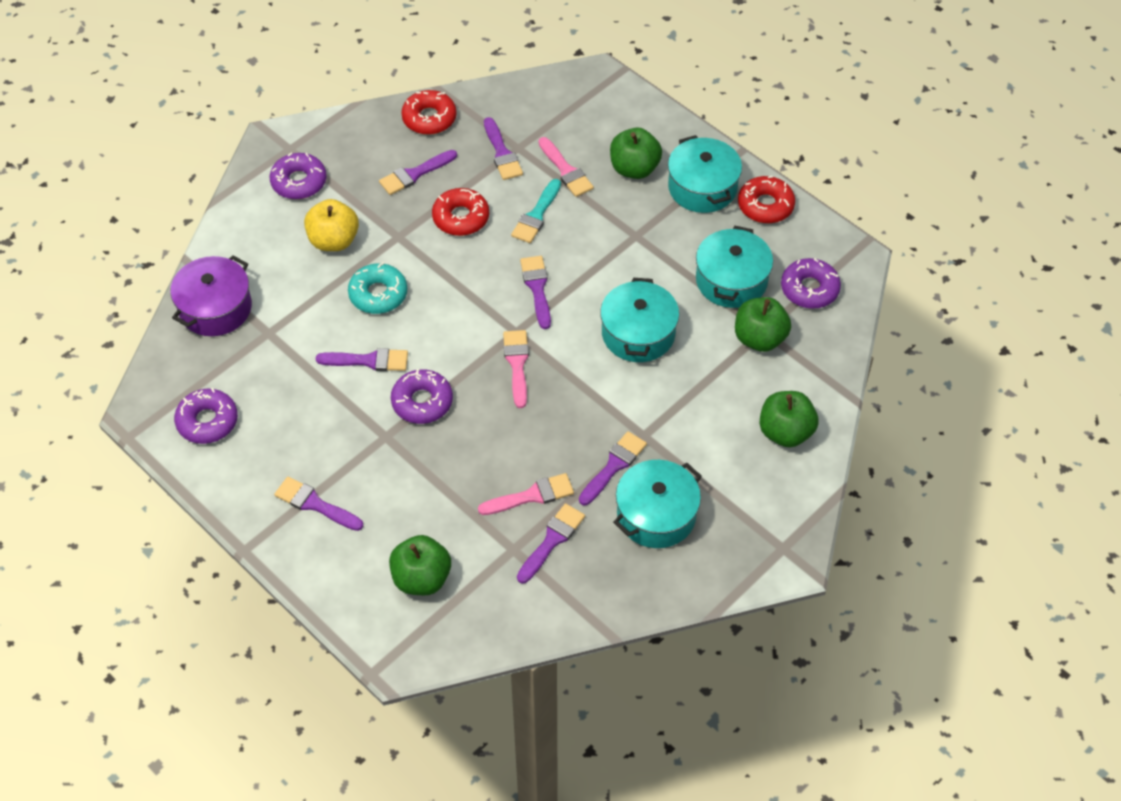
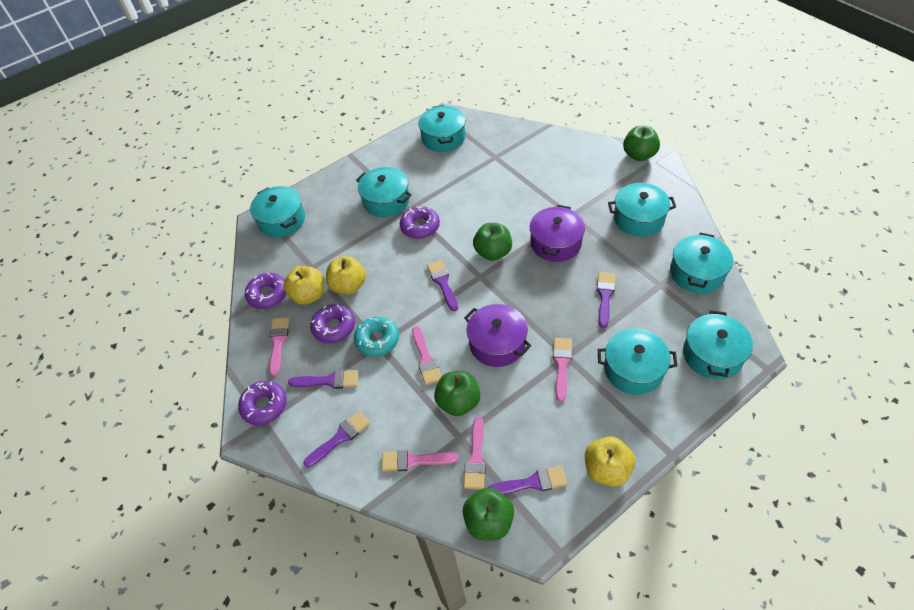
pink brush: 3 -> 5
purple brush: 7 -> 5
purple pot: 1 -> 2
red donut: 3 -> 0
turquoise brush: 1 -> 0
turquoise pot: 4 -> 7
yellow apple: 1 -> 3

